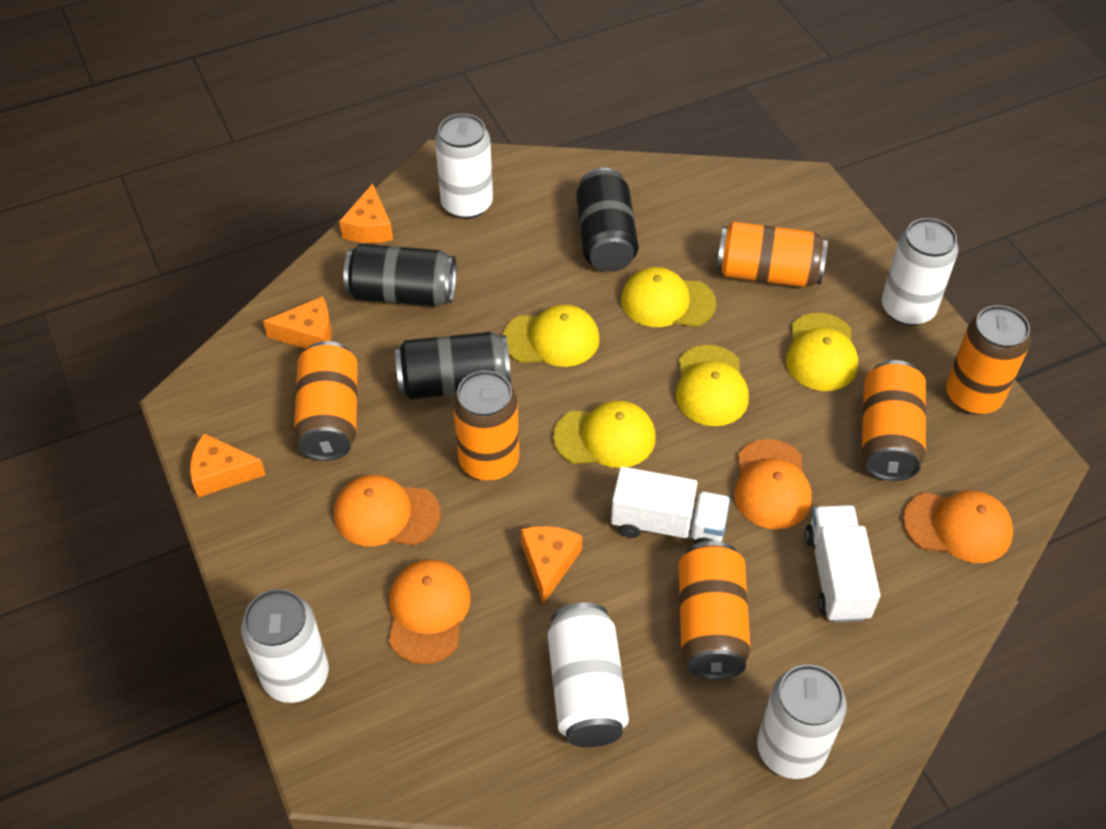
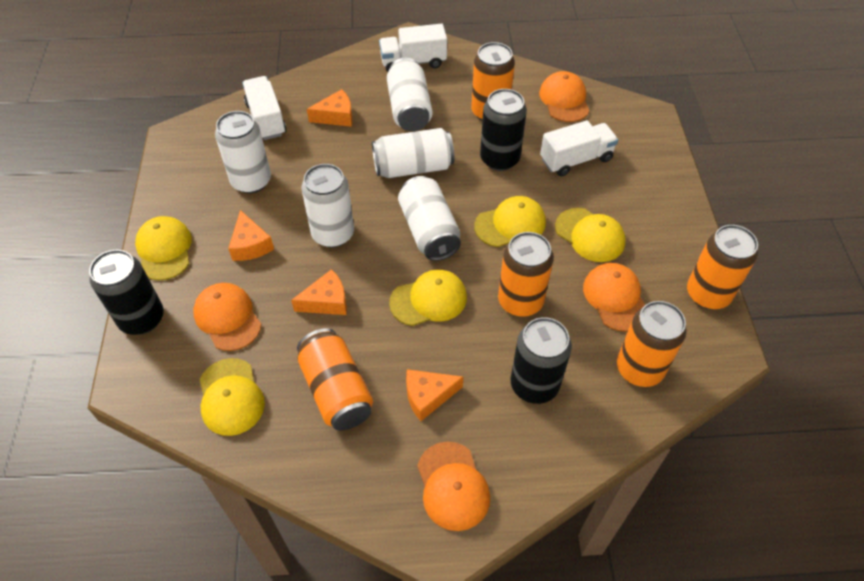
orange can: 6 -> 5
white truck: 2 -> 3

